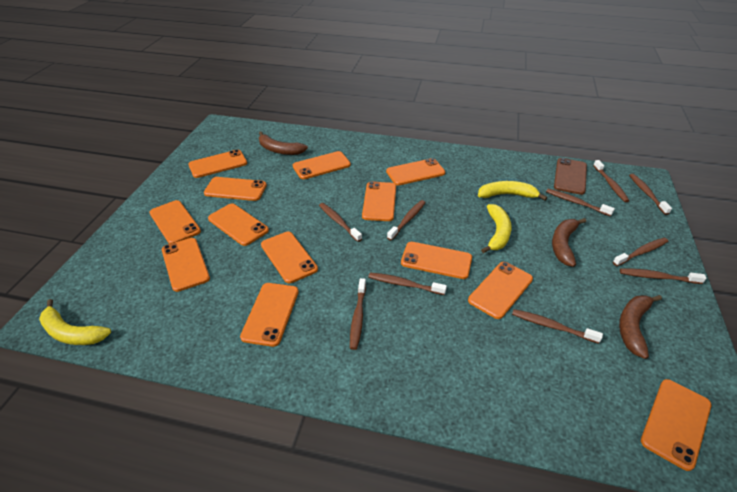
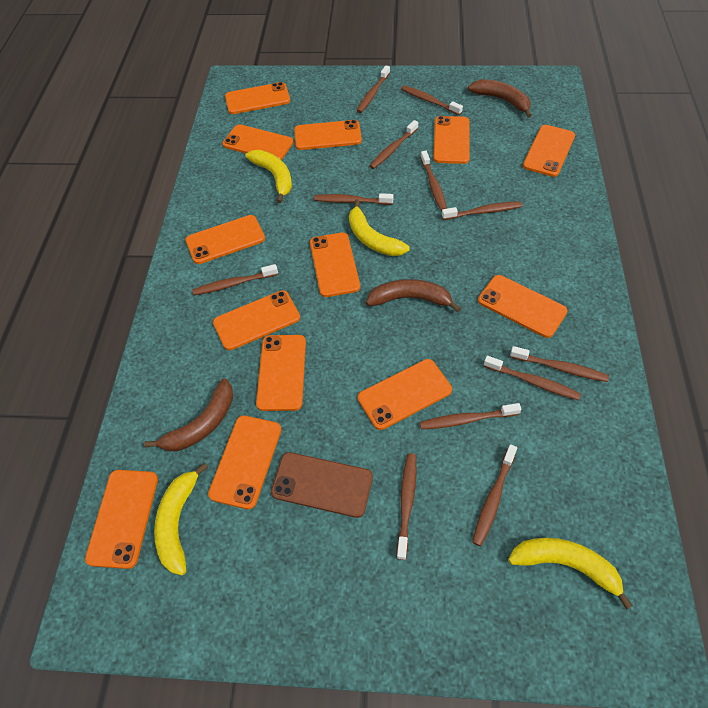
brown toothbrush: 10 -> 12
yellow banana: 3 -> 4

